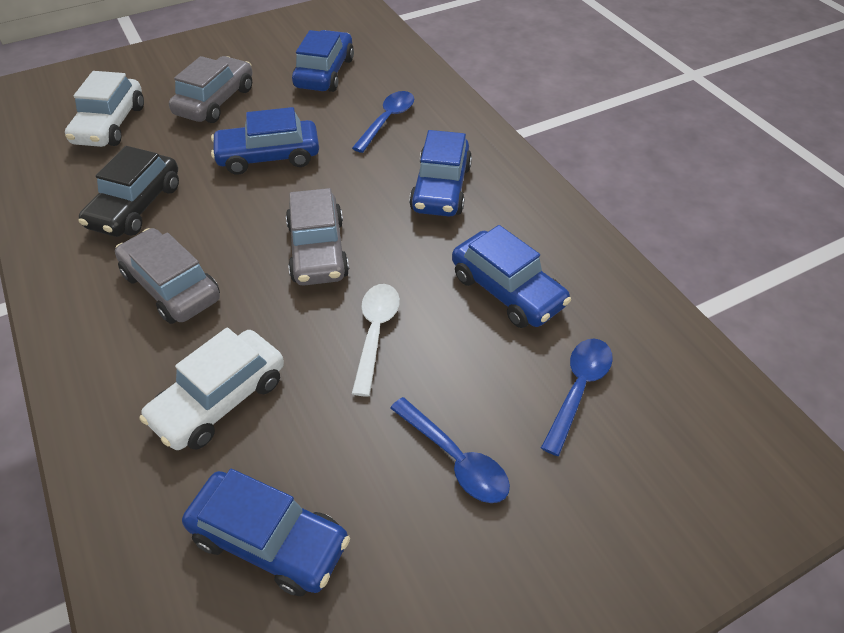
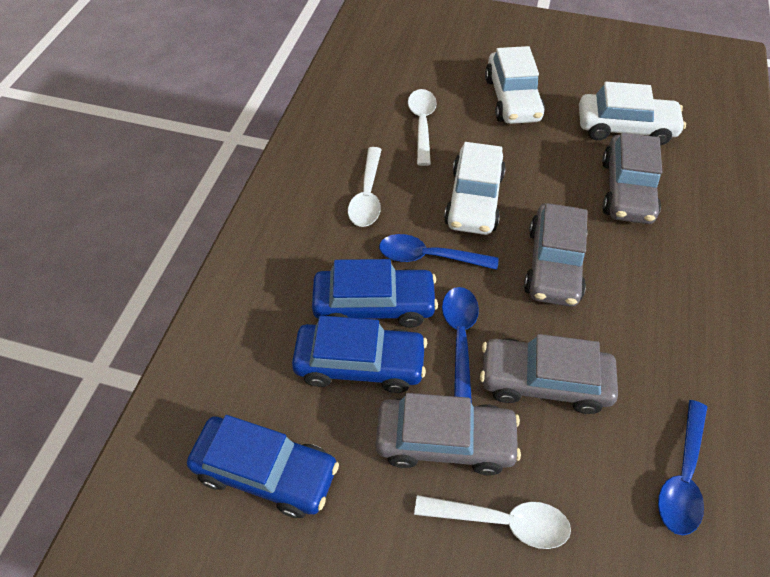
black car: 1 -> 0
blue car: 5 -> 3
grey car: 3 -> 4
white car: 2 -> 3
white spoon: 1 -> 3

